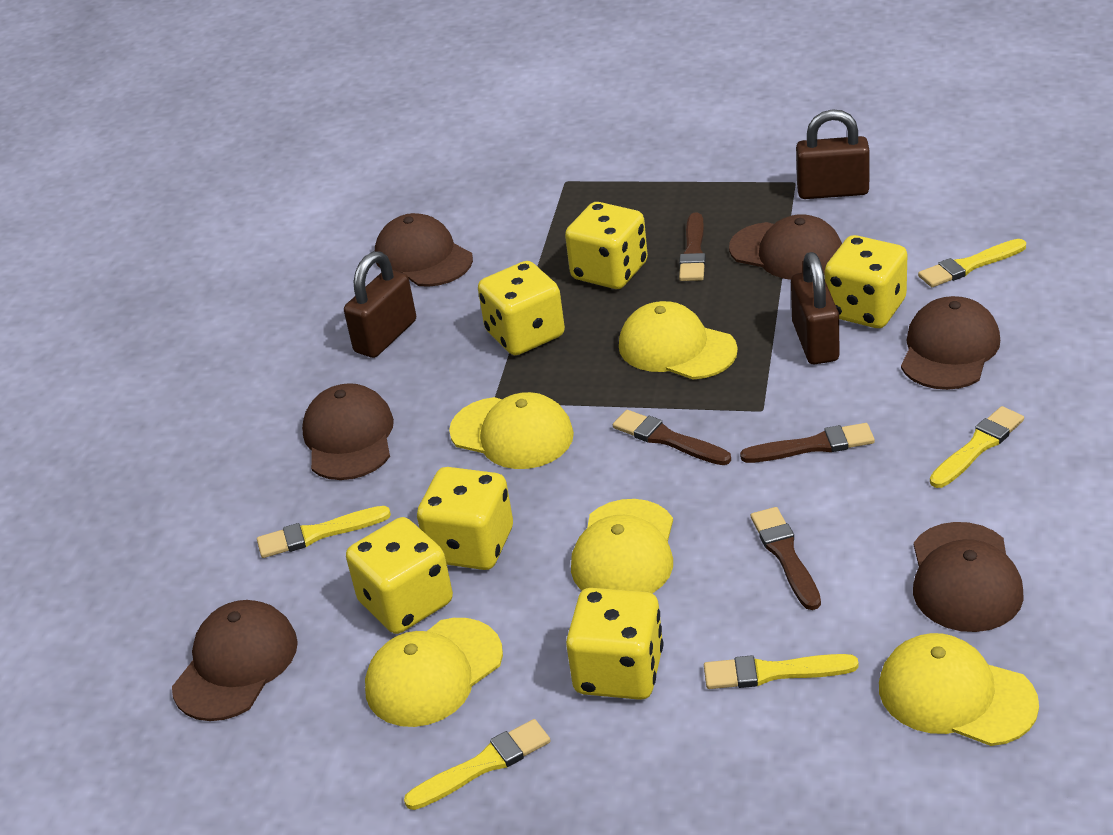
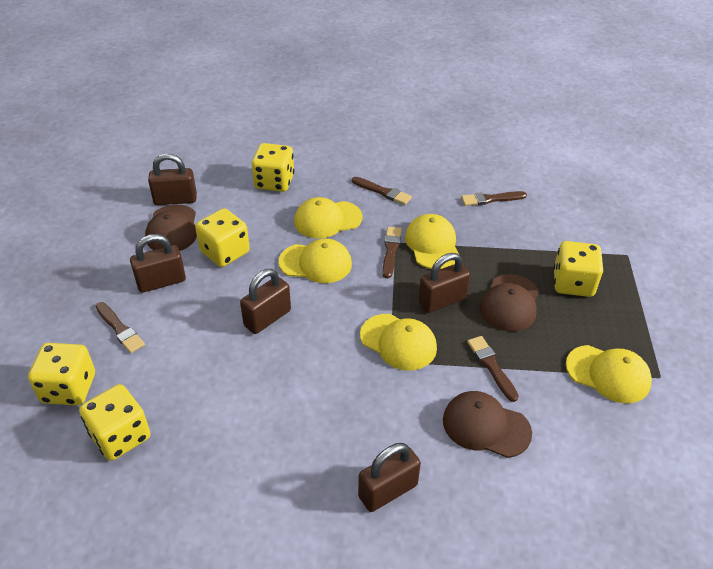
brown brush: 4 -> 5
brown cap: 6 -> 3
brown padlock: 3 -> 5
yellow brush: 5 -> 0
yellow dice: 6 -> 5

